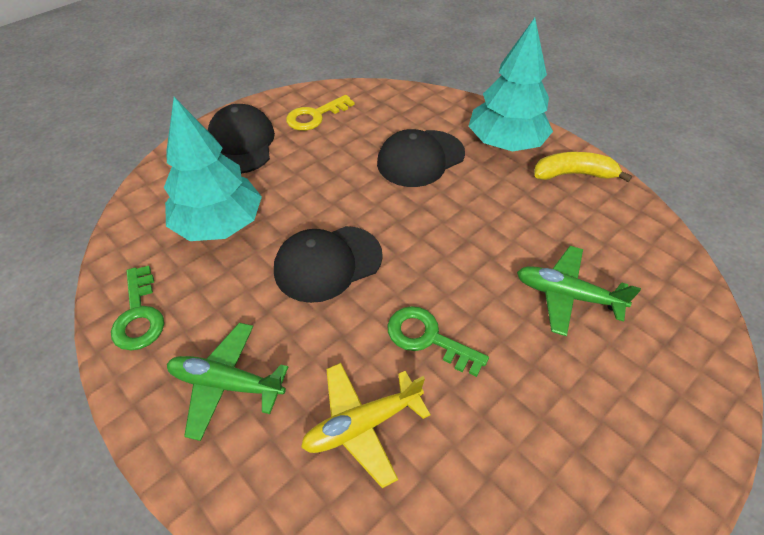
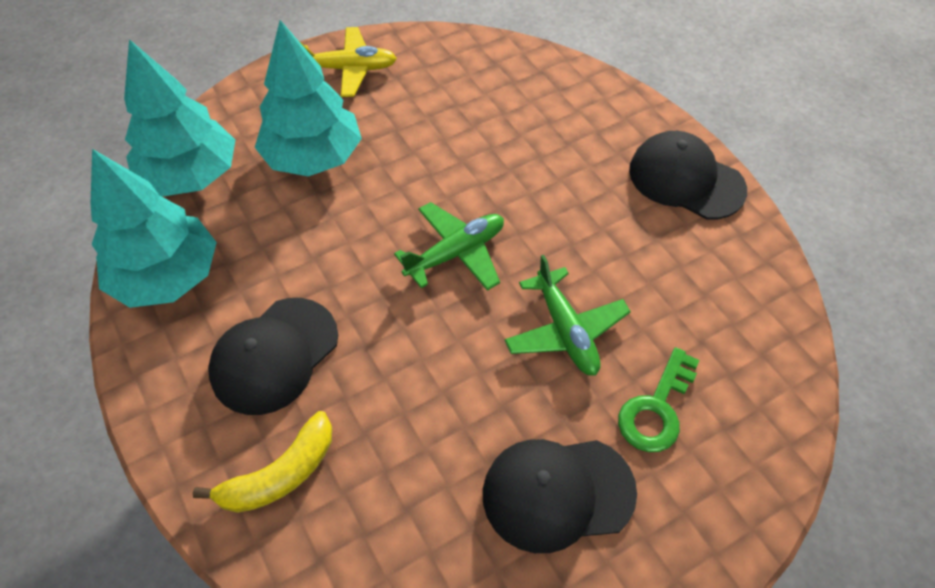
green key: 2 -> 1
turquoise tree: 2 -> 3
yellow key: 1 -> 0

